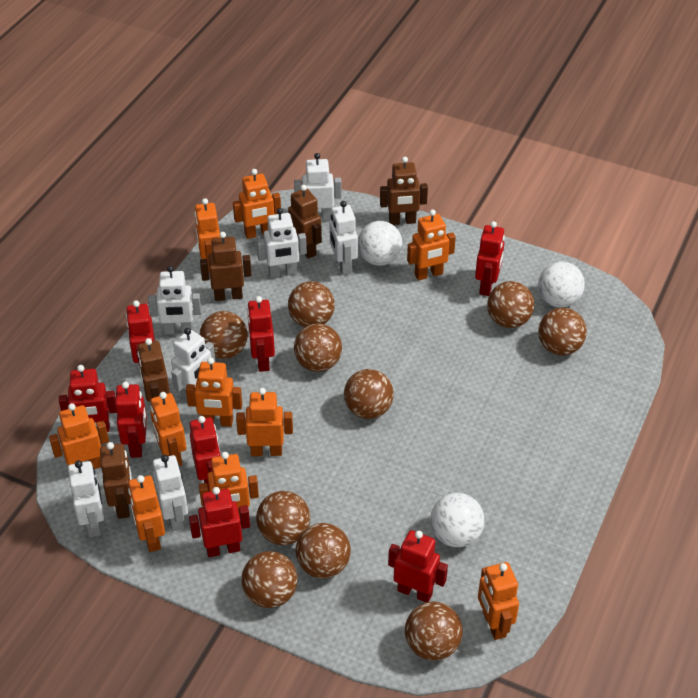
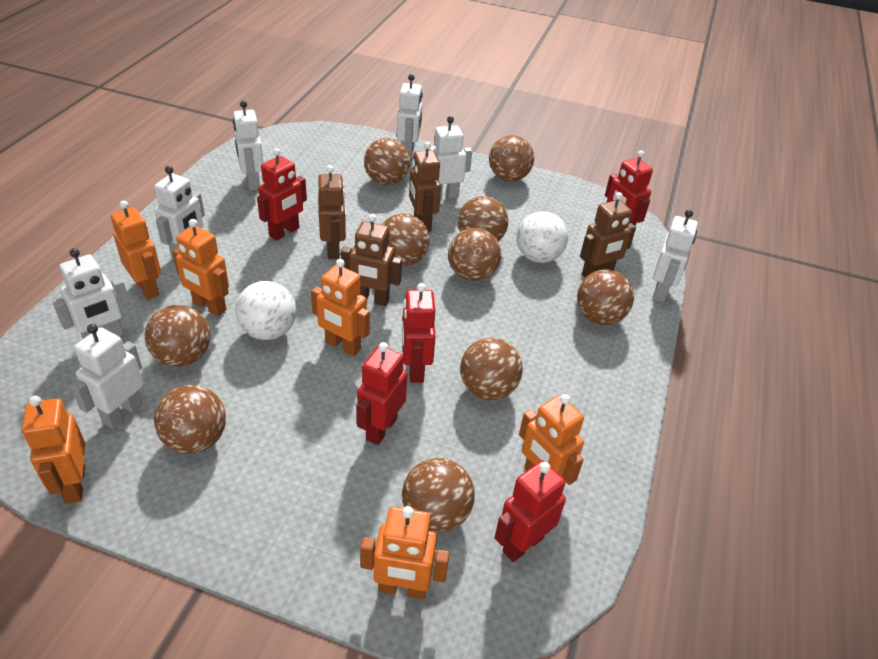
brown robot: 5 -> 4
orange robot: 10 -> 6
red robot: 8 -> 5
white ball: 3 -> 2

